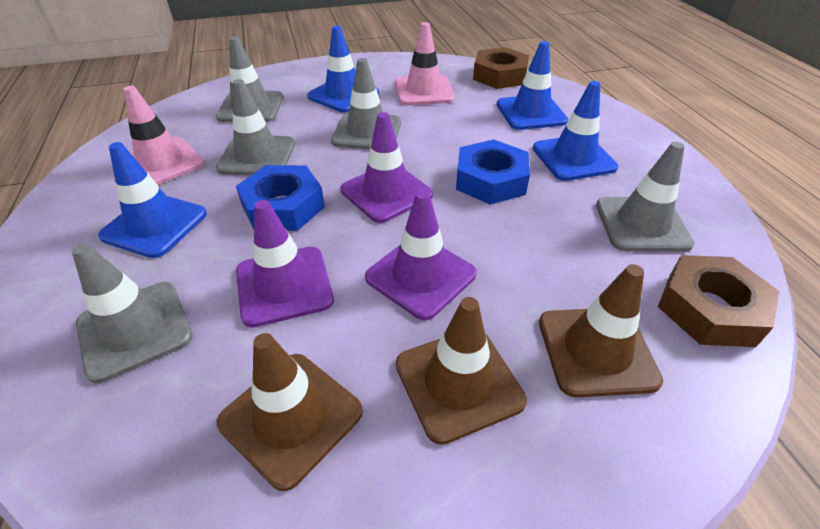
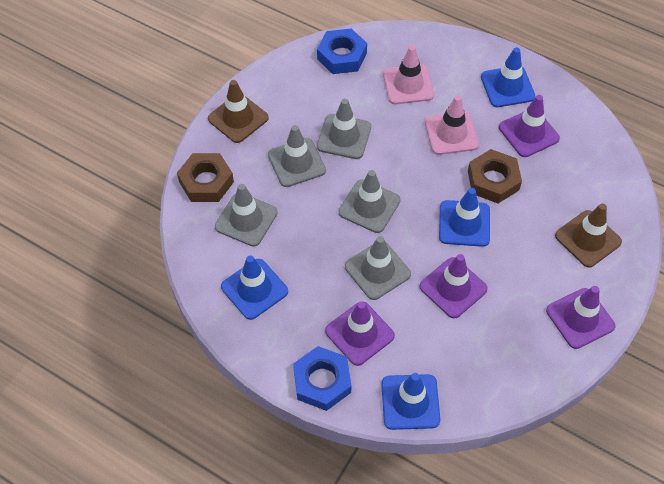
brown traffic cone: 3 -> 2
purple traffic cone: 3 -> 4

